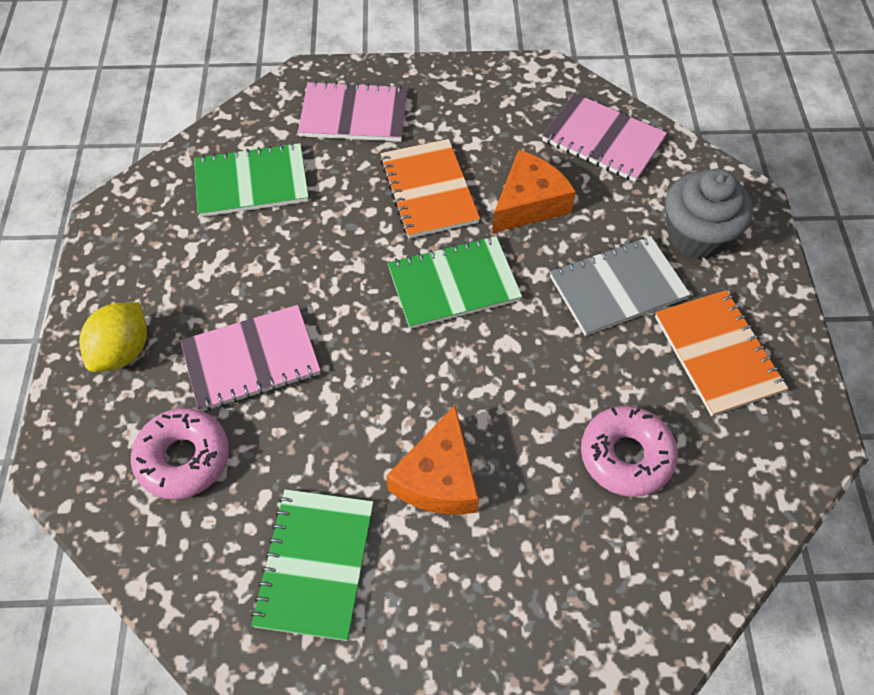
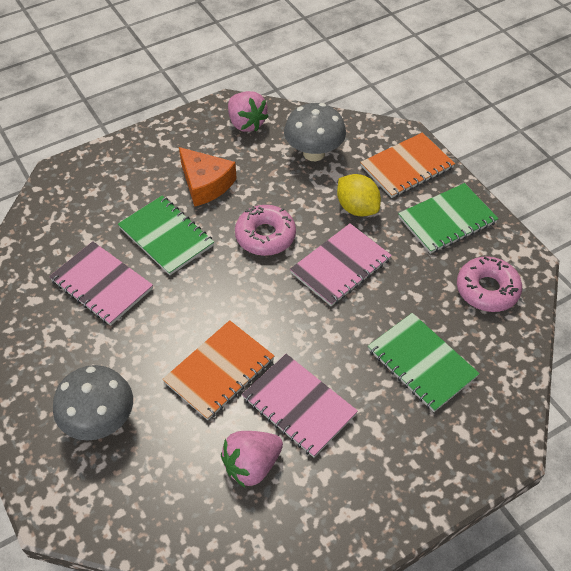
grey cupcake: 1 -> 0
grey mushroom: 0 -> 2
grey notebook: 1 -> 0
orange cheese: 2 -> 1
pink strawberry: 0 -> 2

